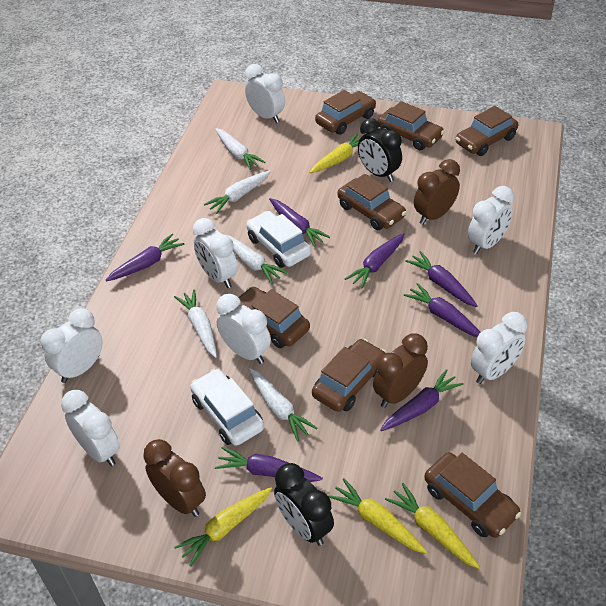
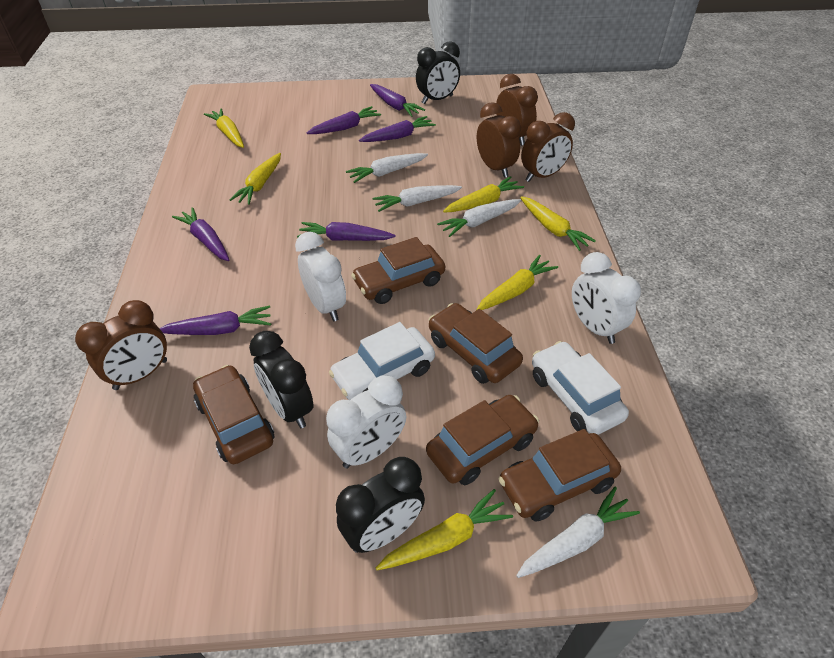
black clock: 2 -> 3
brown car: 7 -> 5
brown clock: 3 -> 4
purple carrot: 7 -> 6
white carrot: 5 -> 4
white clock: 7 -> 3
yellow carrot: 4 -> 6

